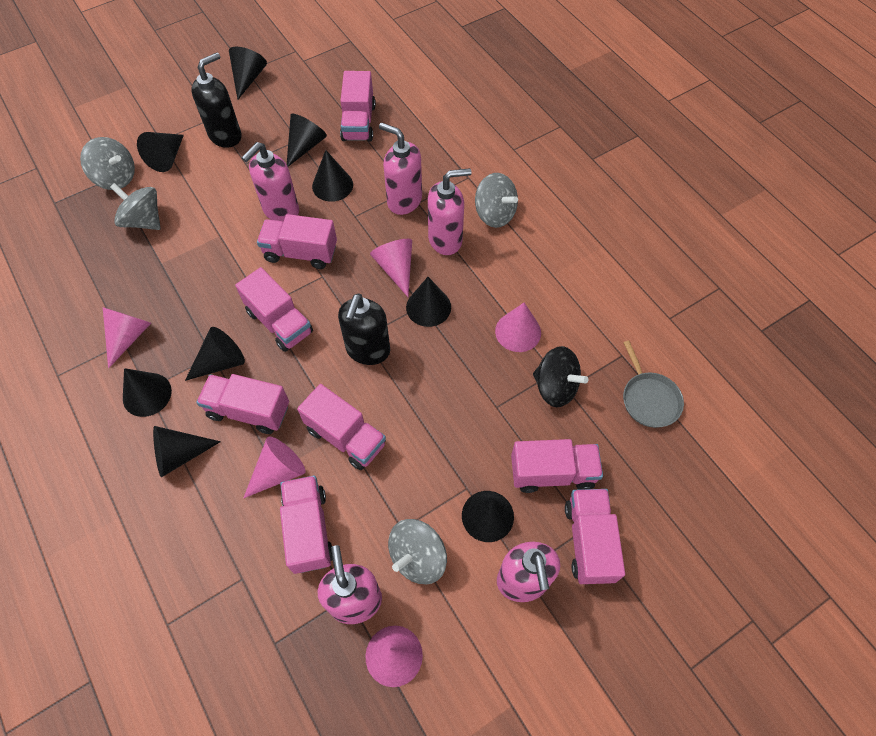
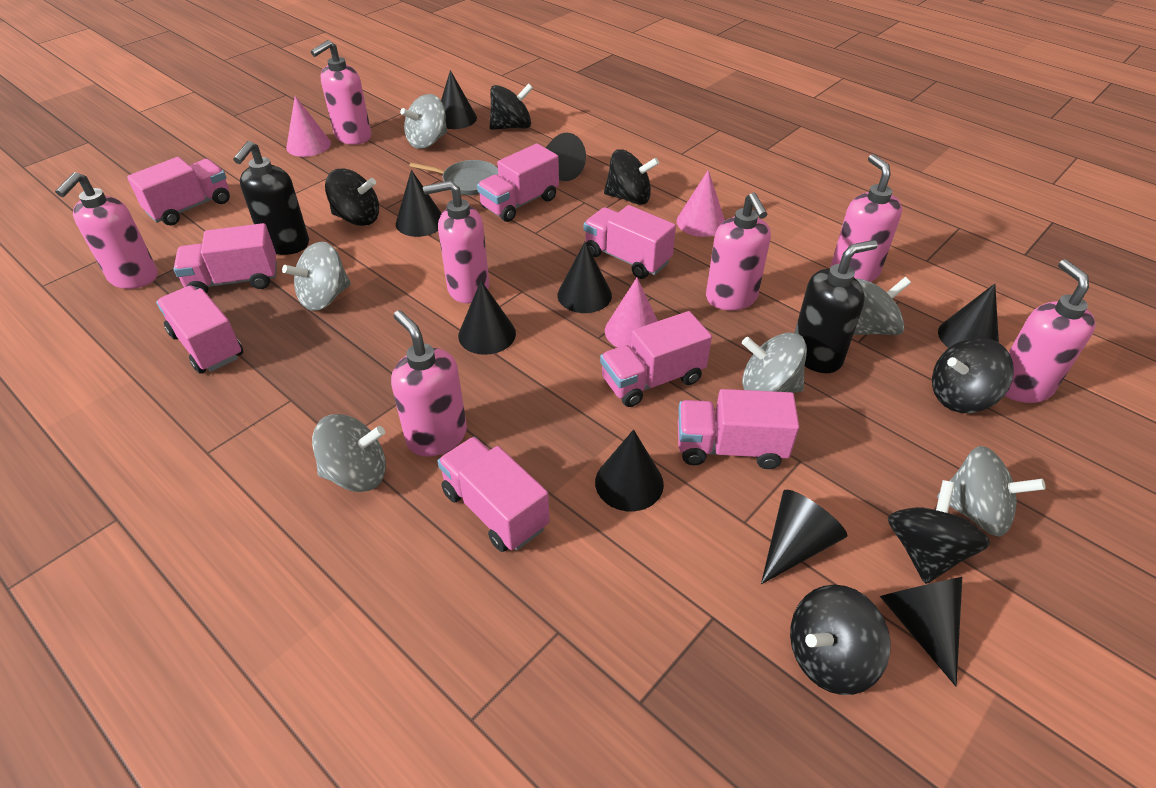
black spinning top: 1 -> 6
grey spinning top: 4 -> 6
pink cone: 5 -> 3
pink soap dispenser: 5 -> 7

